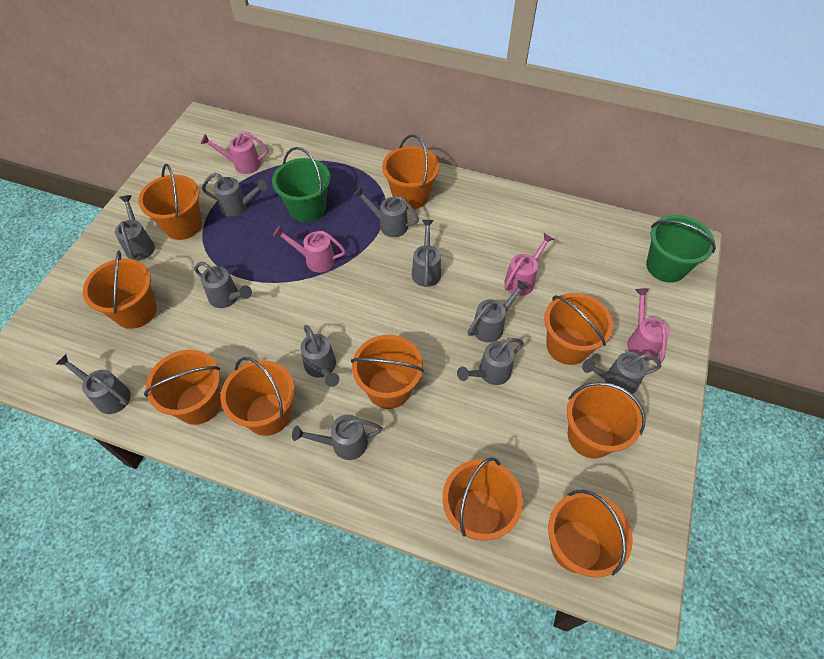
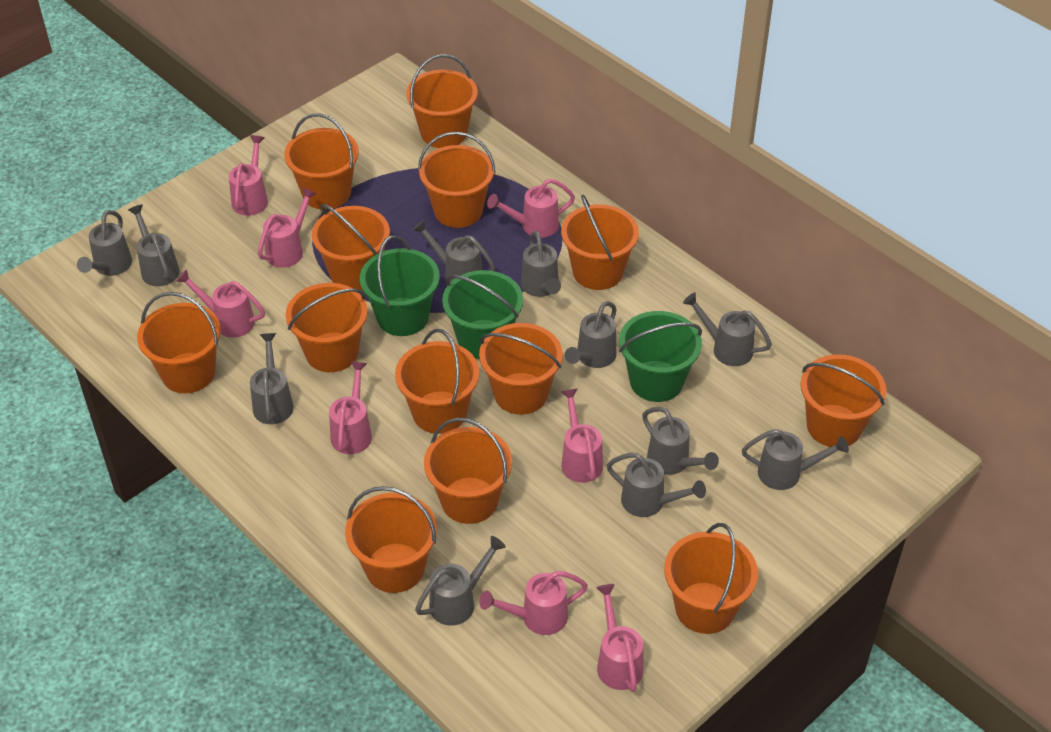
green bucket: 2 -> 3
orange bucket: 10 -> 13
pink watering can: 4 -> 8

